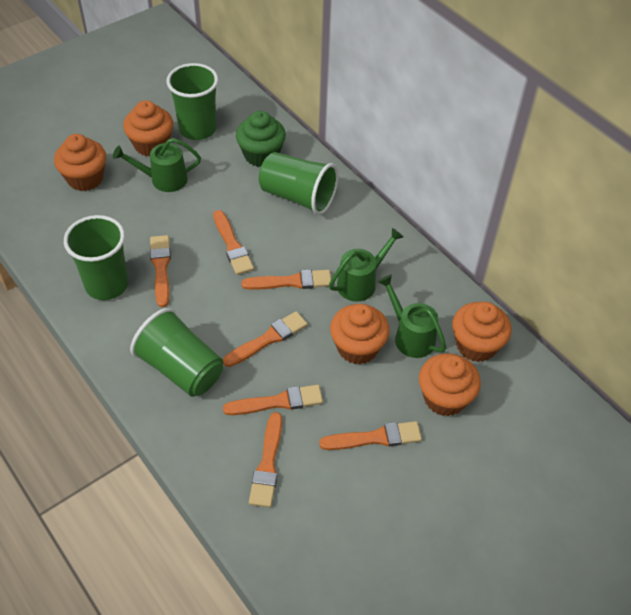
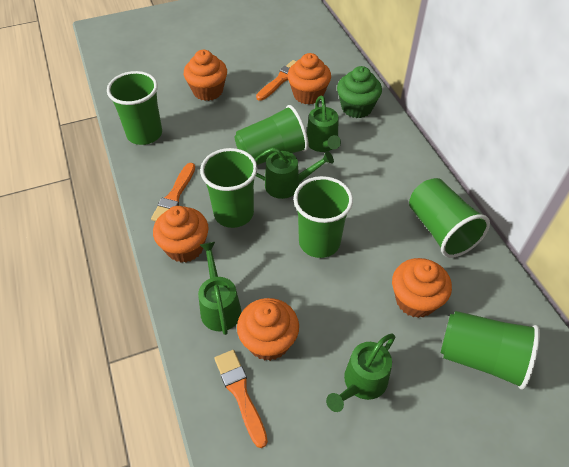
green cup: 4 -> 6
green watering can: 3 -> 4
orange brush: 7 -> 3

